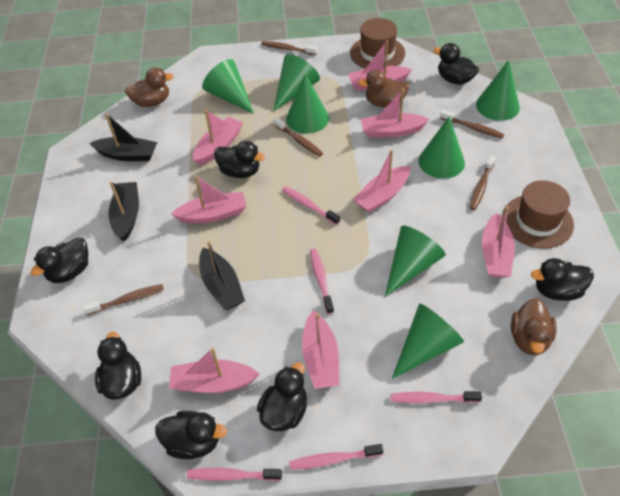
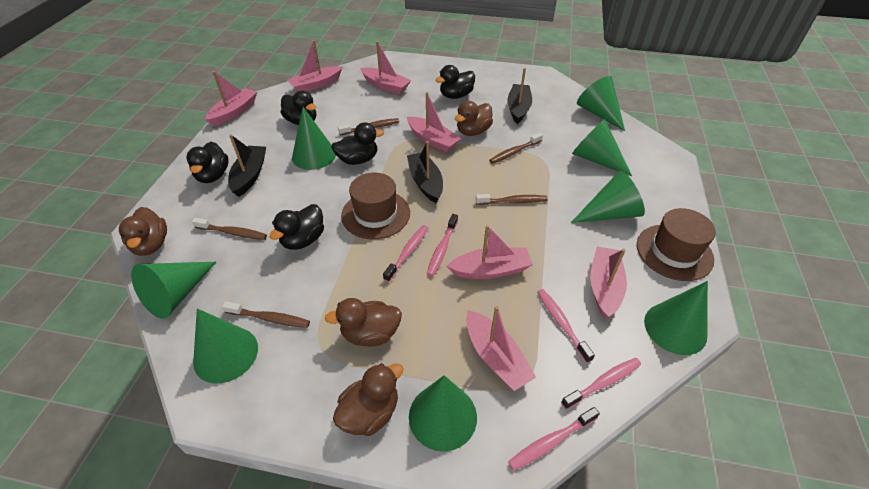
black duck: 7 -> 5
brown duck: 3 -> 4
green cone: 7 -> 8
pink boat: 8 -> 7

